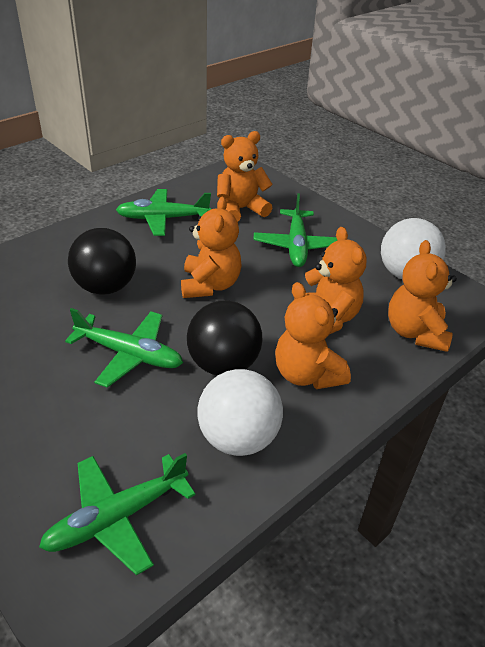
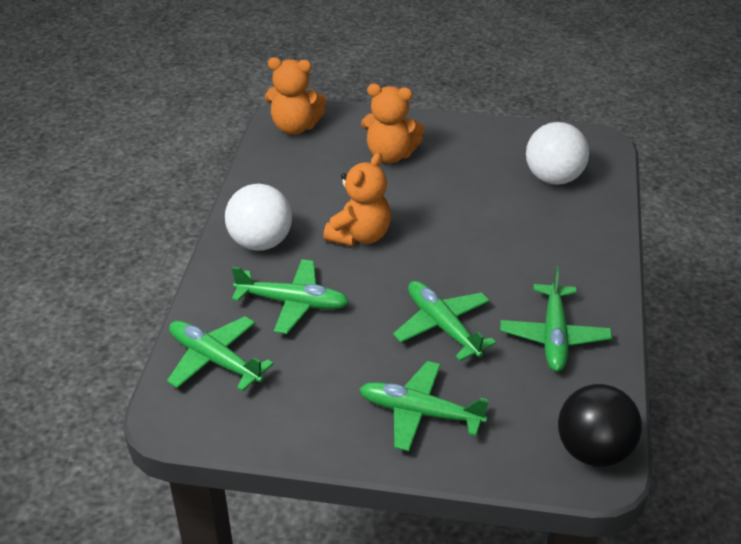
black ball: 2 -> 1
green plane: 4 -> 5
orange teddy bear: 5 -> 3

